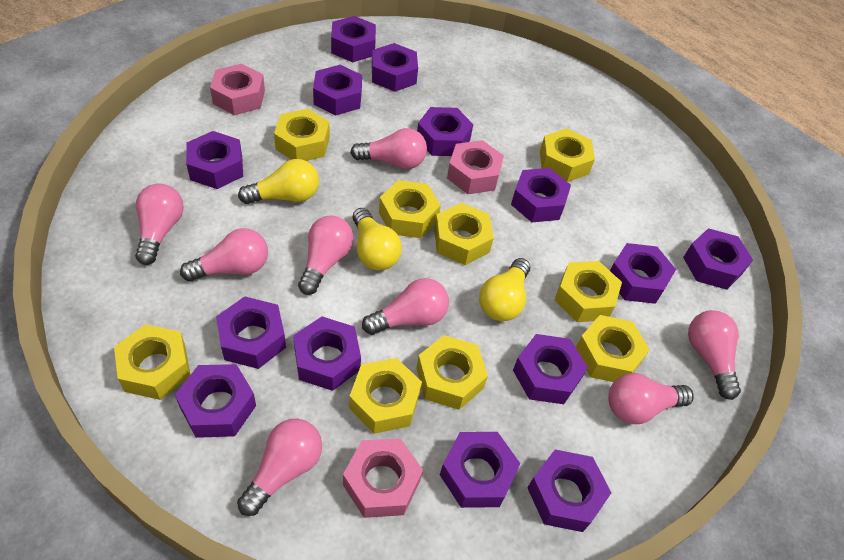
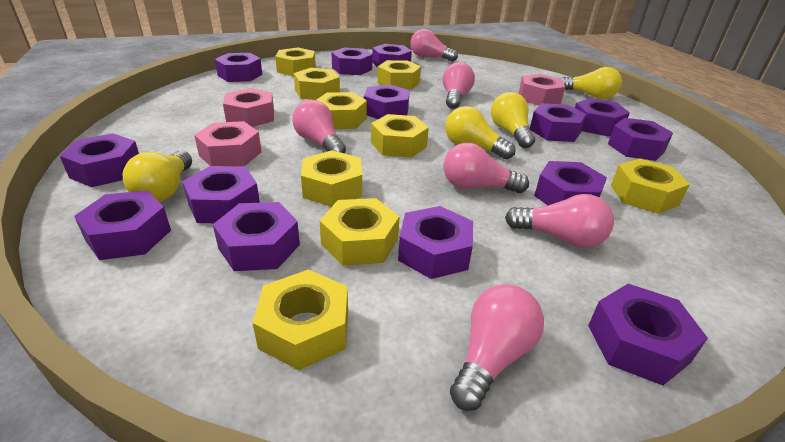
pink light bulb: 8 -> 6
yellow light bulb: 3 -> 4

